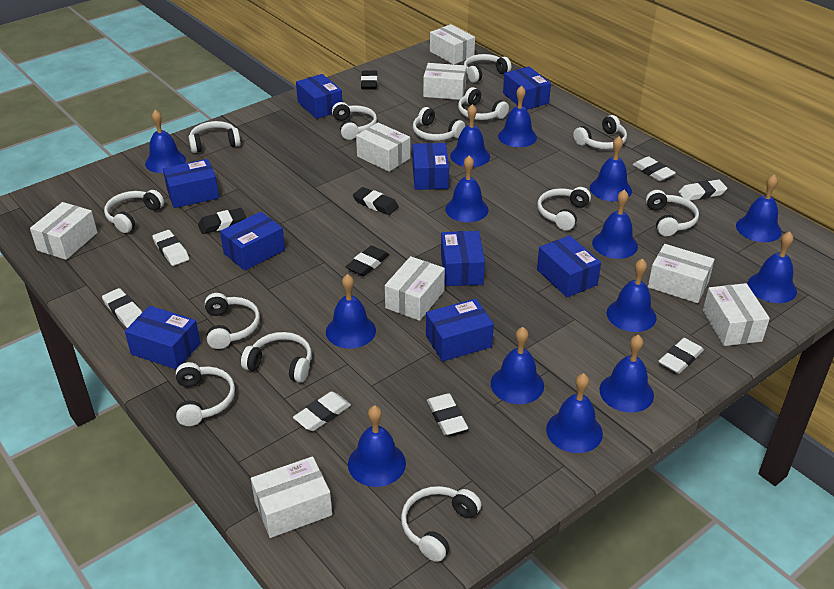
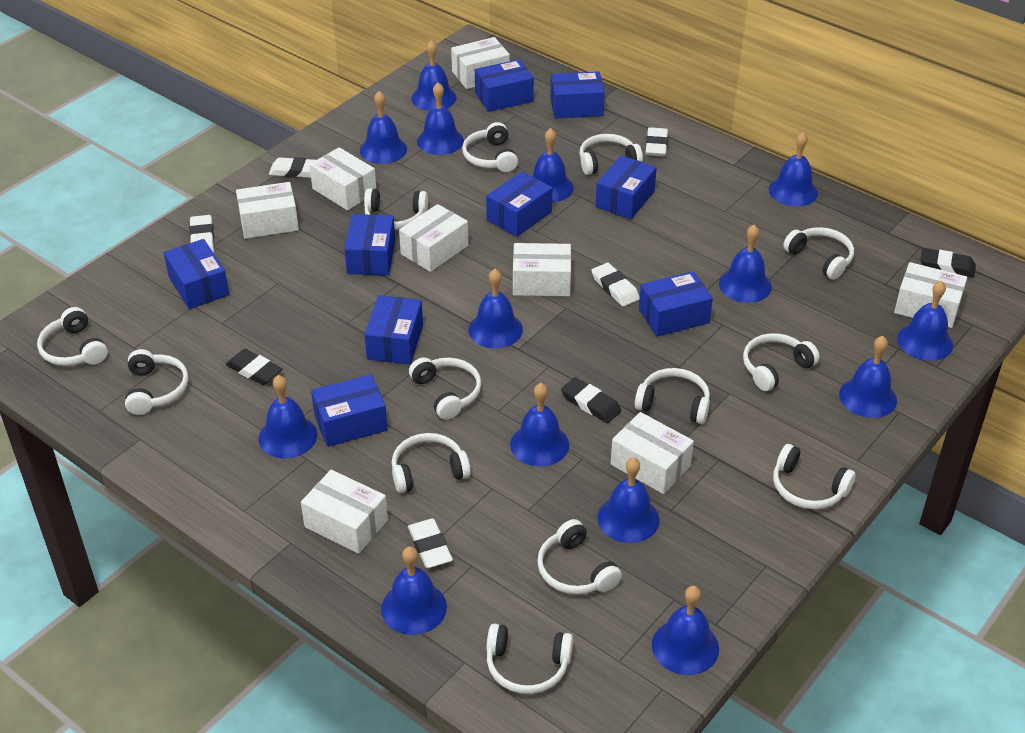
black eraser: 4 -> 3
white eraser: 7 -> 5

